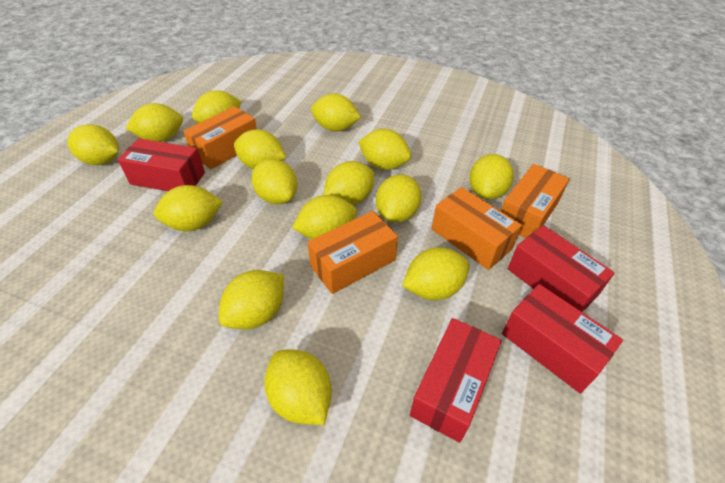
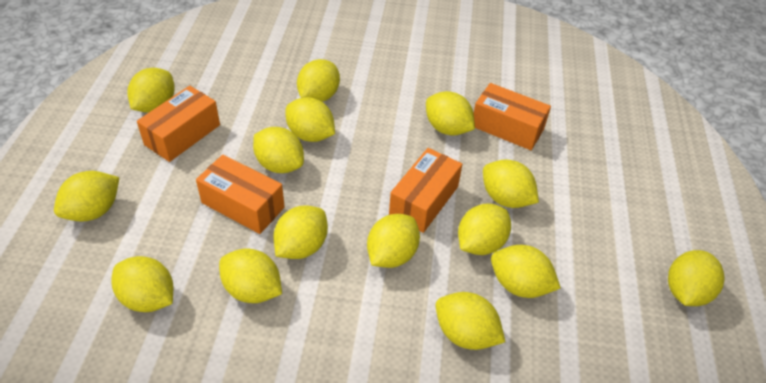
red box: 4 -> 0

